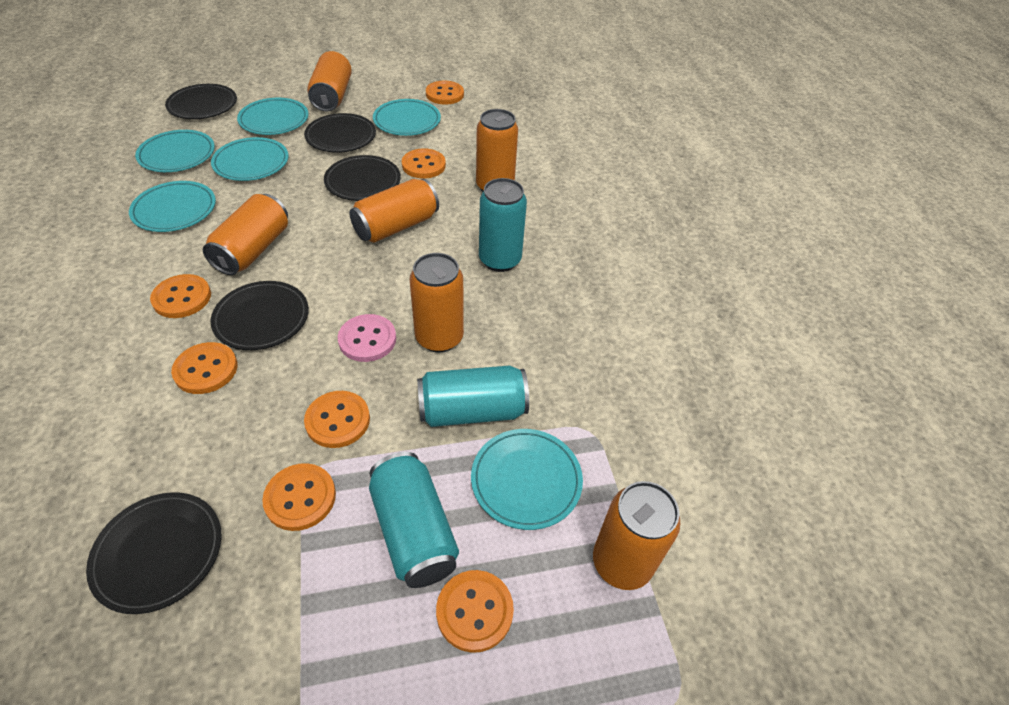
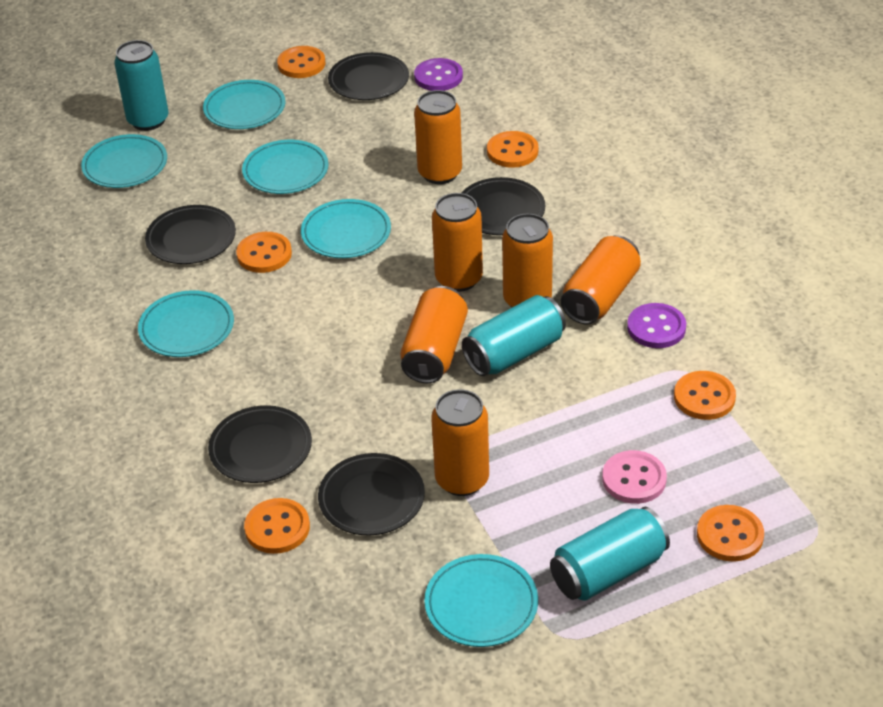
orange button: 7 -> 6
purple button: 0 -> 2

